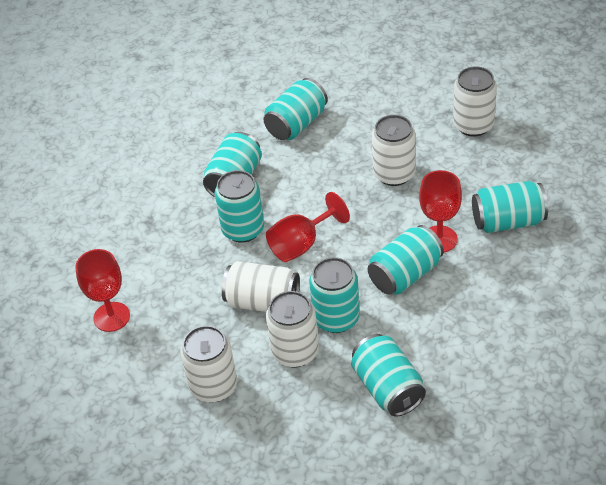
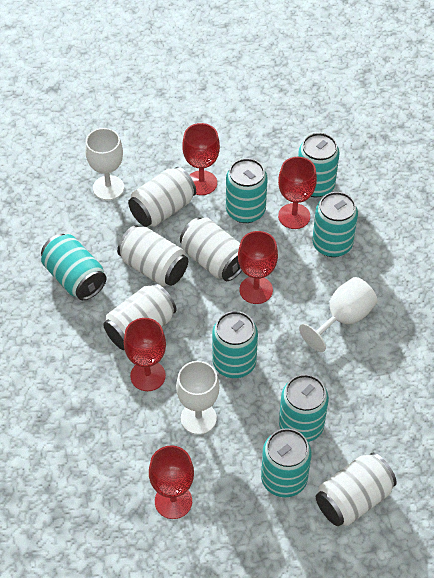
red goblet: 3 -> 5
white goblet: 0 -> 3

